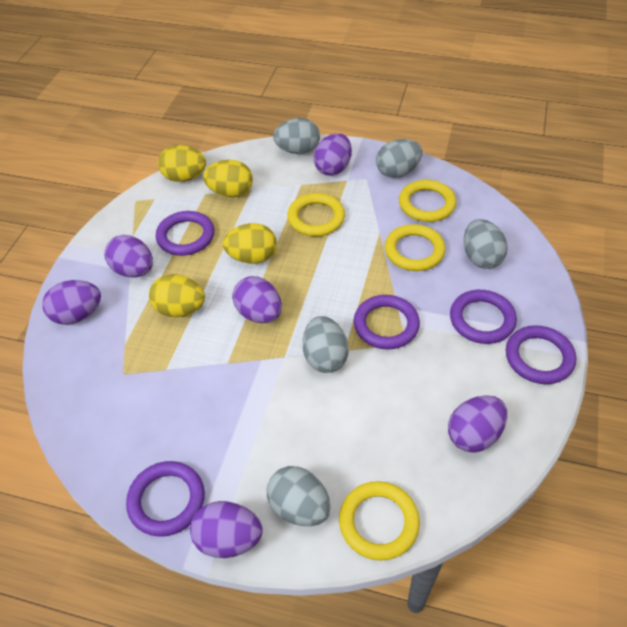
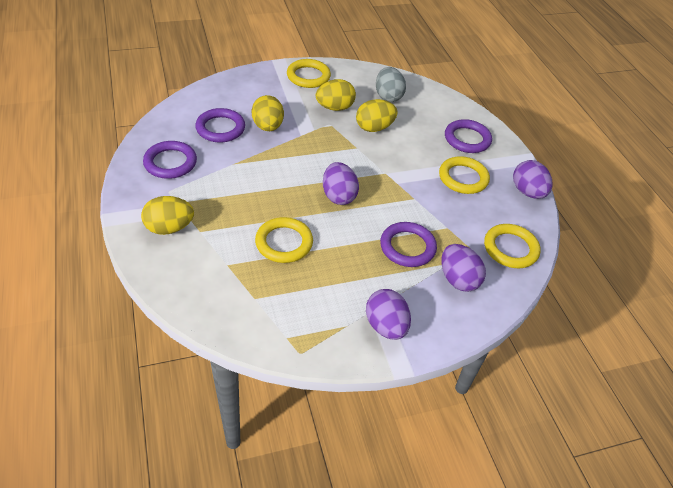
grey egg: 5 -> 1
purple egg: 6 -> 4
purple ring: 5 -> 4

